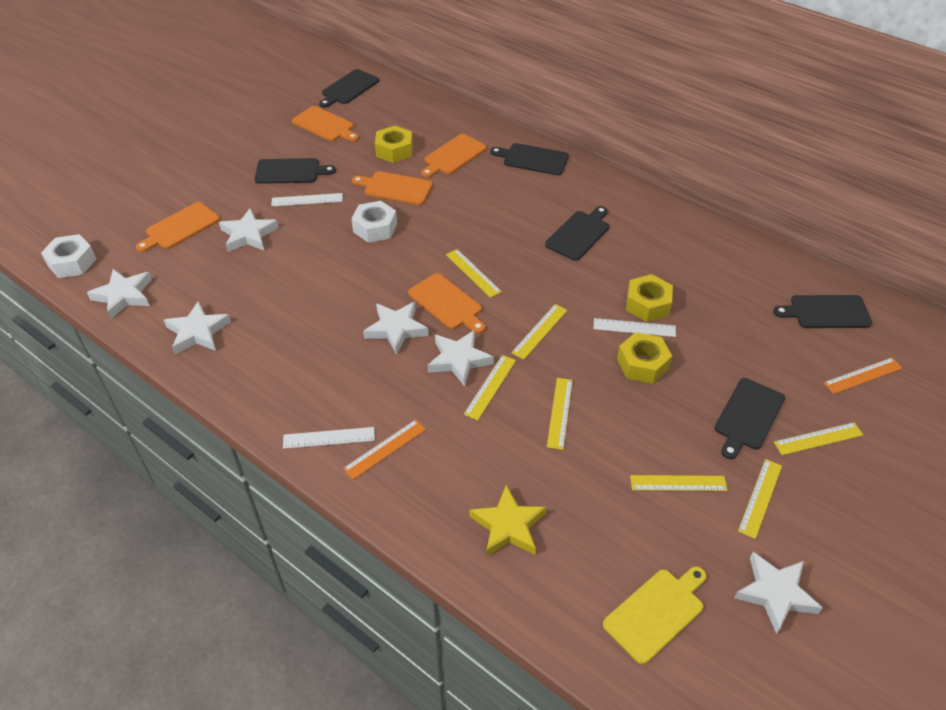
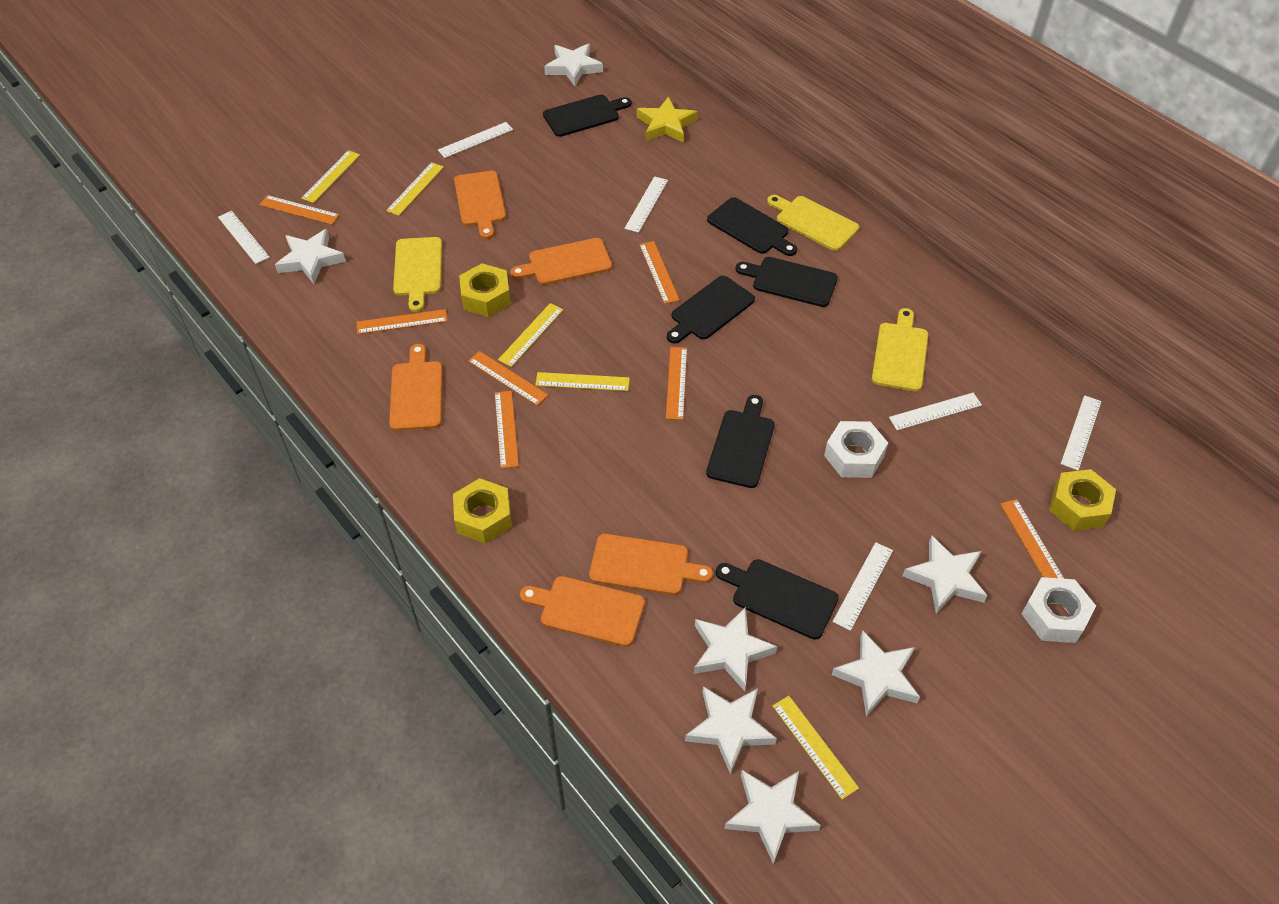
orange ruler: 2 -> 7
white ruler: 3 -> 6
white star: 6 -> 7
yellow cutting board: 1 -> 3
yellow ruler: 7 -> 5

